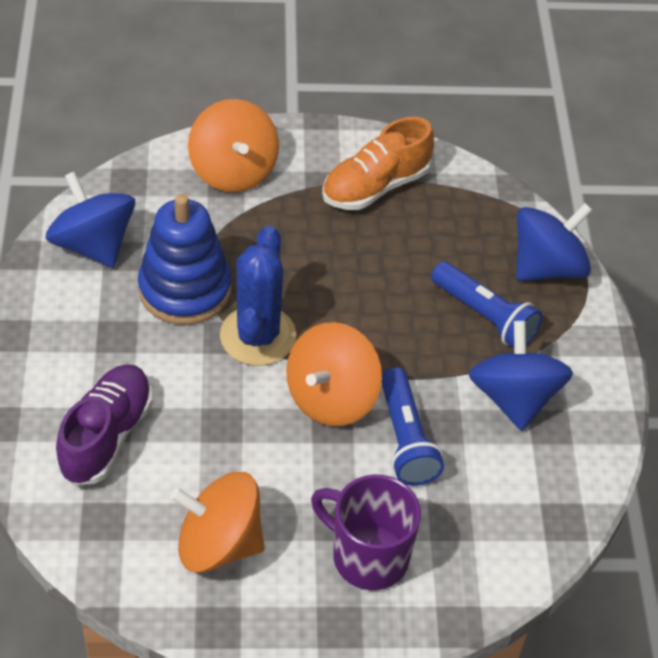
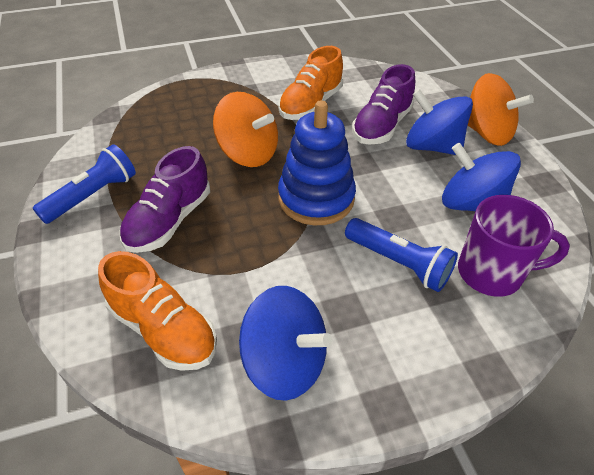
blue cactus: 1 -> 0
orange shoe: 1 -> 2
orange spinning top: 3 -> 2
purple shoe: 1 -> 2

